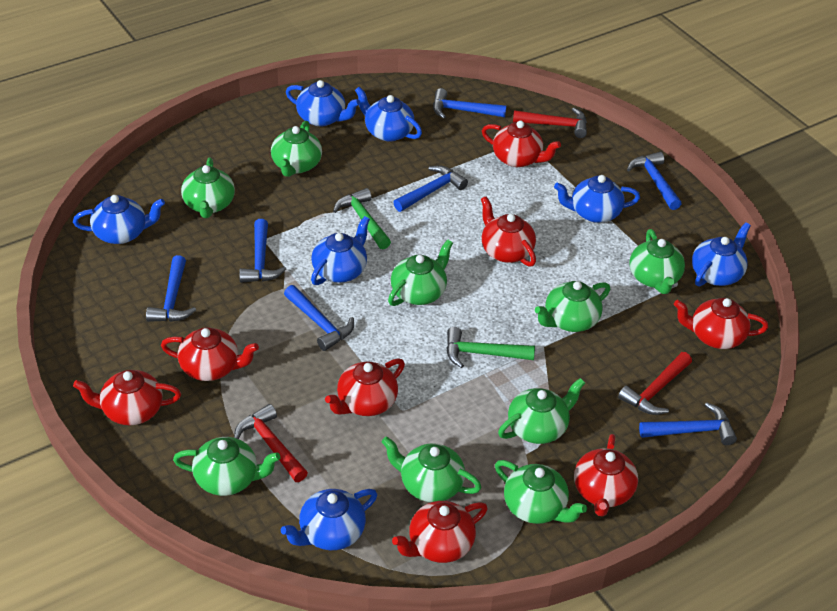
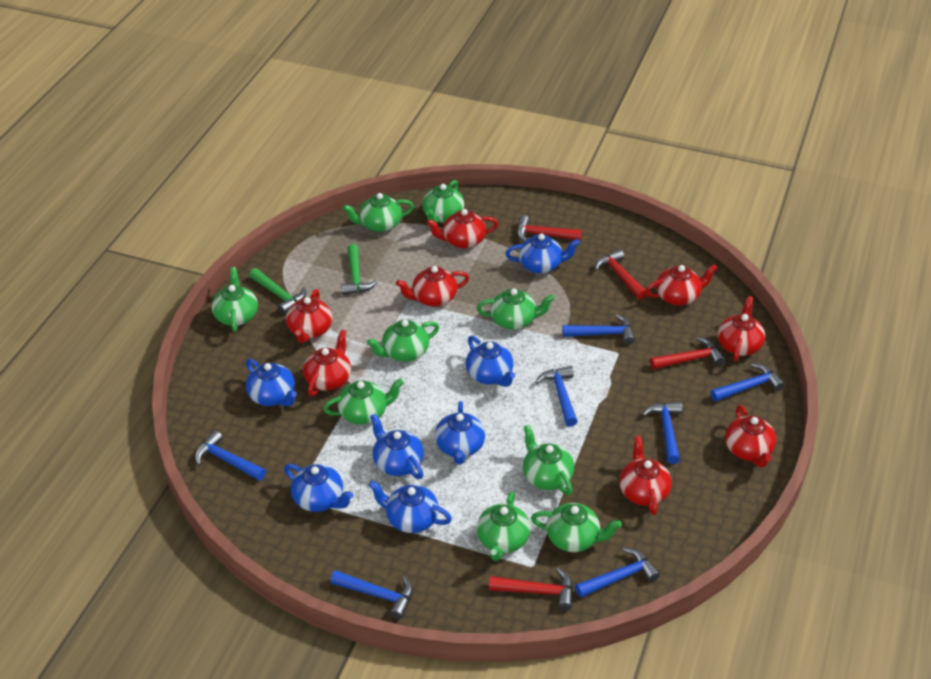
red hammer: 3 -> 4

